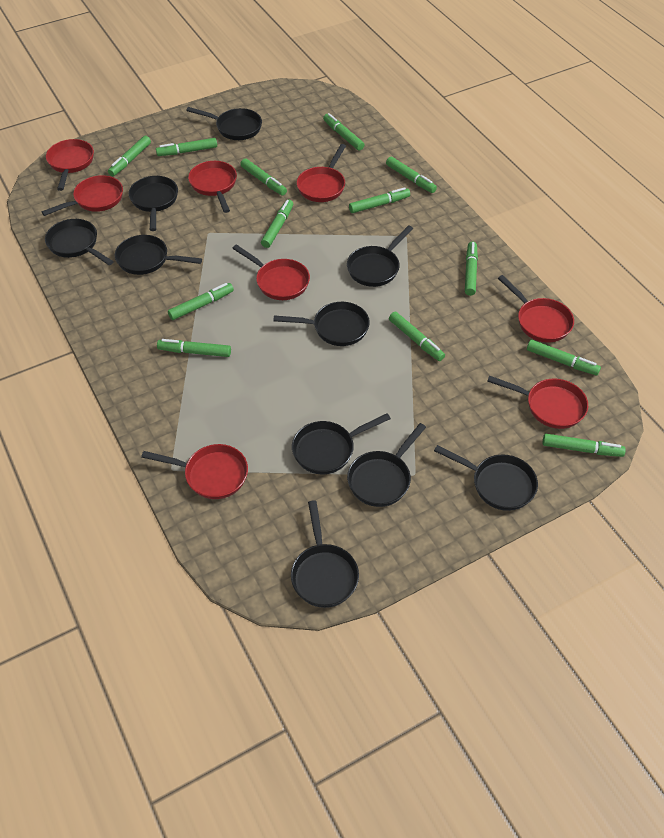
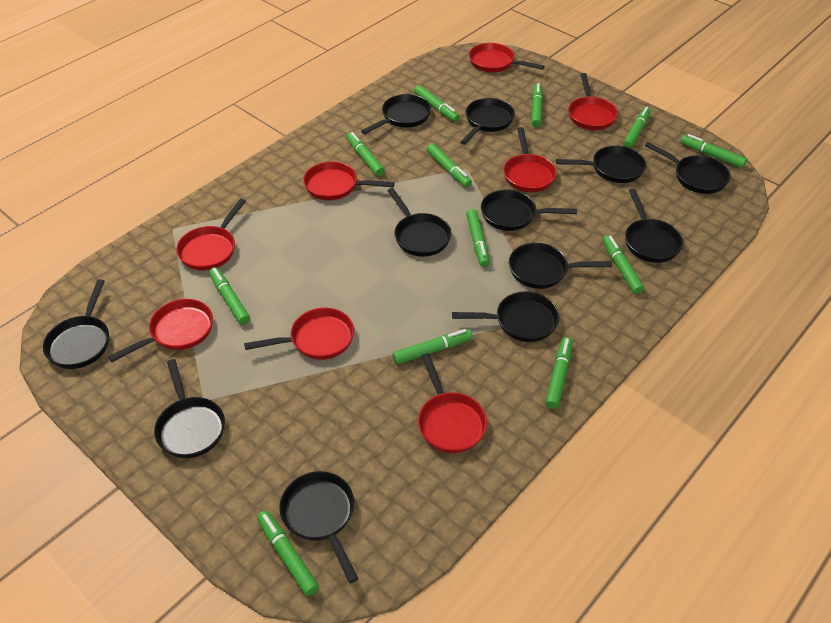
black pan: 10 -> 12
green marker: 13 -> 12

